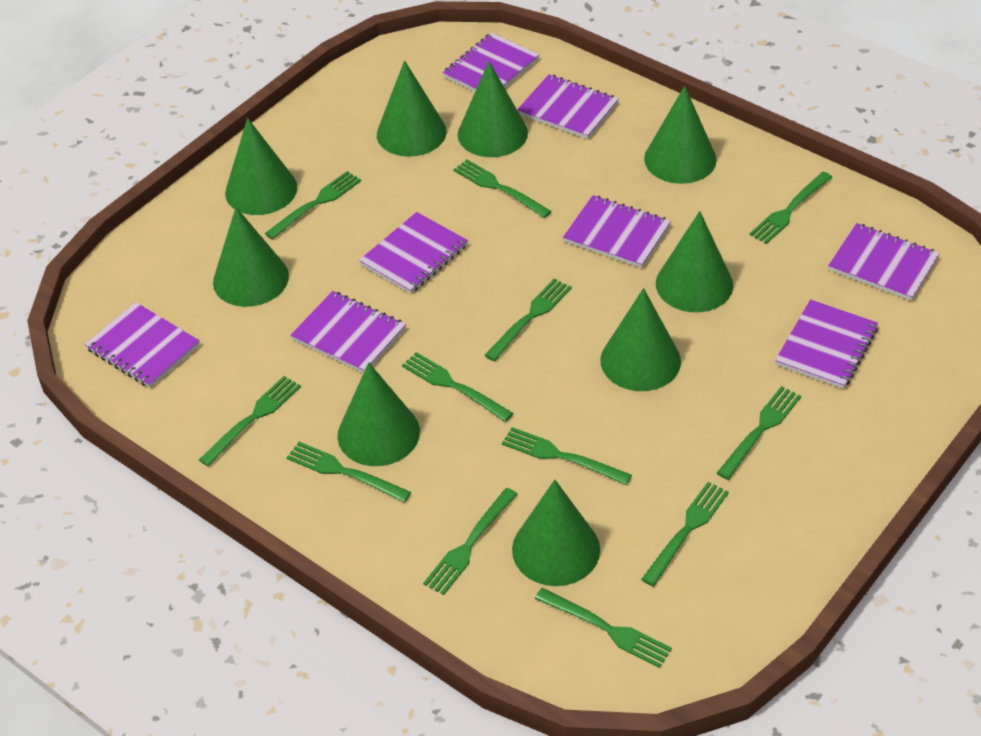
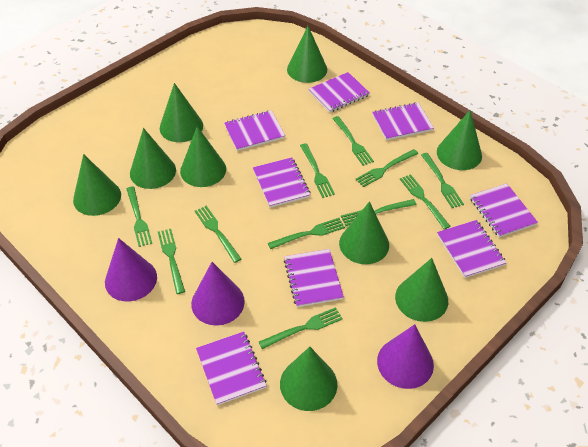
green fork: 12 -> 11
purple cone: 0 -> 3

